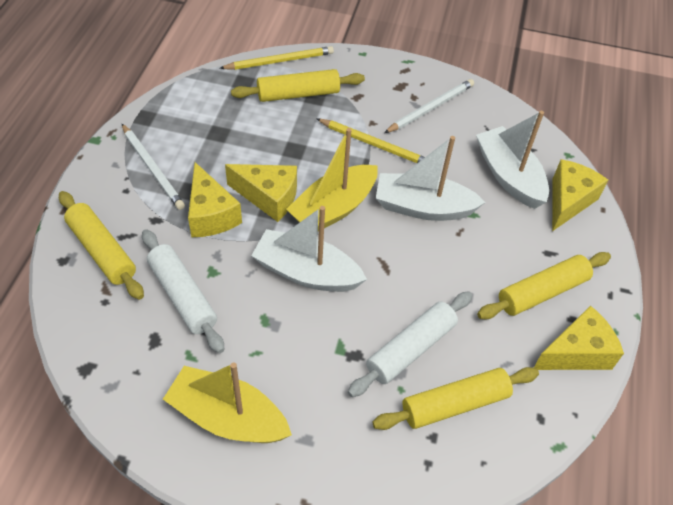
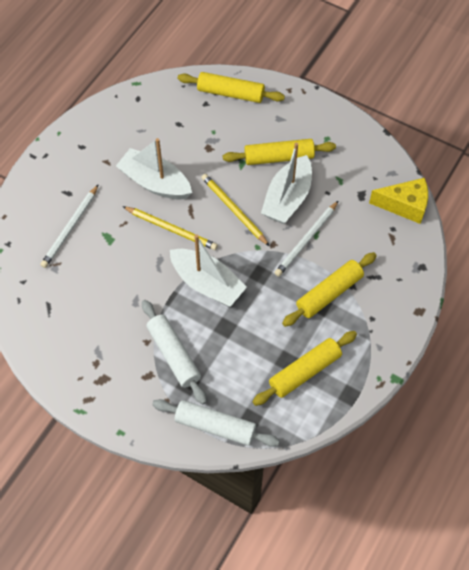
yellow boat: 2 -> 0
yellow cheese: 4 -> 1

